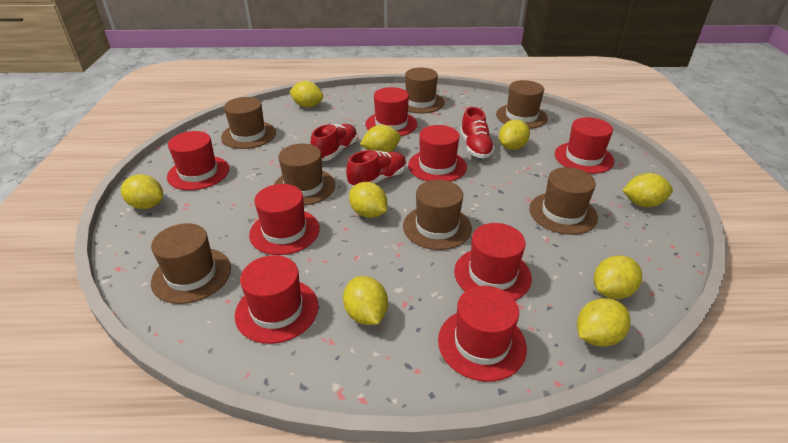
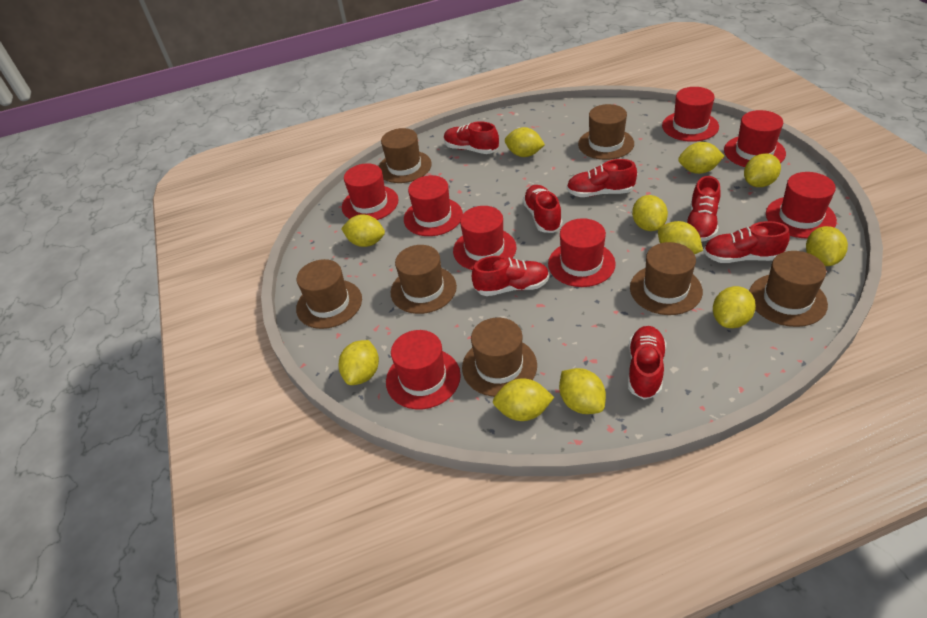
red shoe: 3 -> 7
yellow lemon: 9 -> 11

